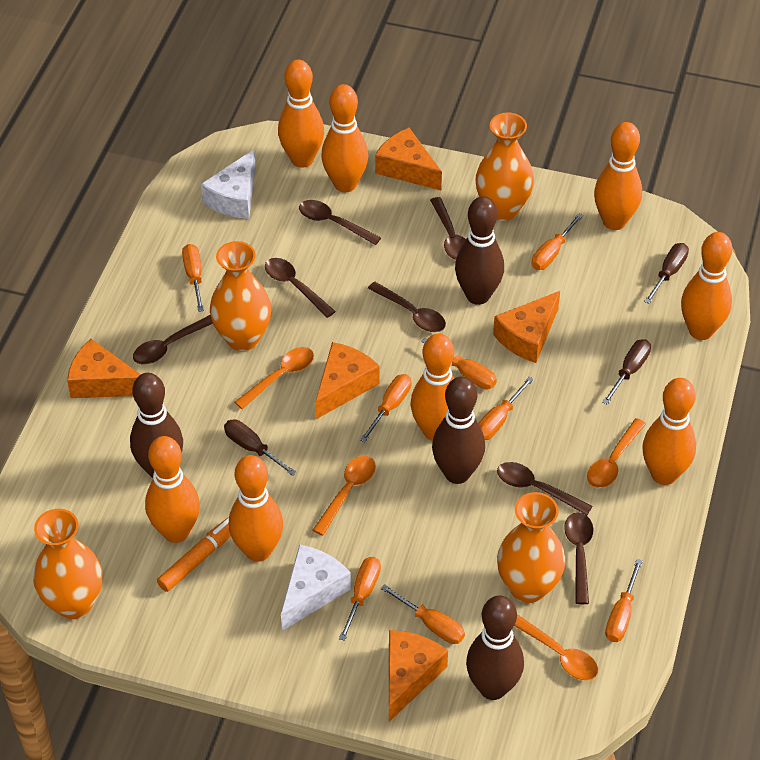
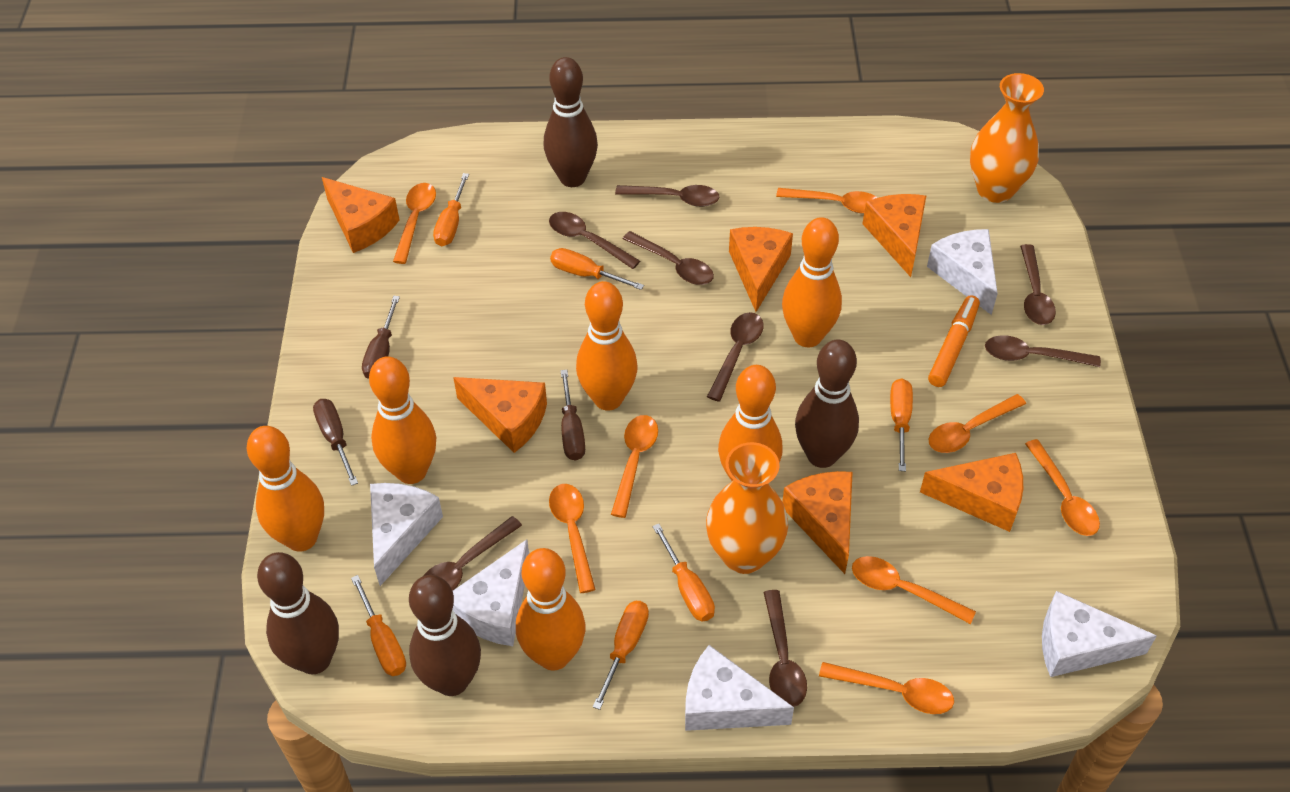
brown spoon: 7 -> 8
orange bowling pin: 8 -> 6
orange cheese: 5 -> 6
orange screwdriver: 8 -> 6
orange spoon: 4 -> 8
orange vase: 4 -> 2
white cheese: 2 -> 5

